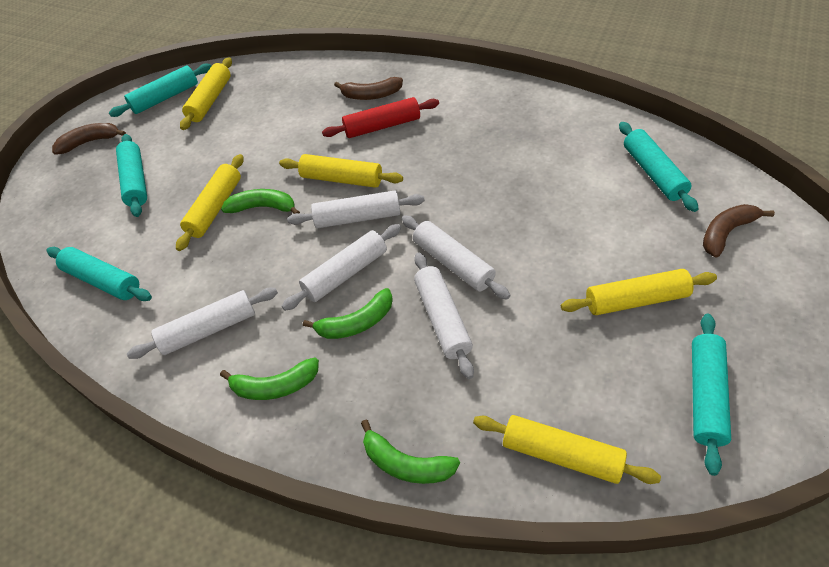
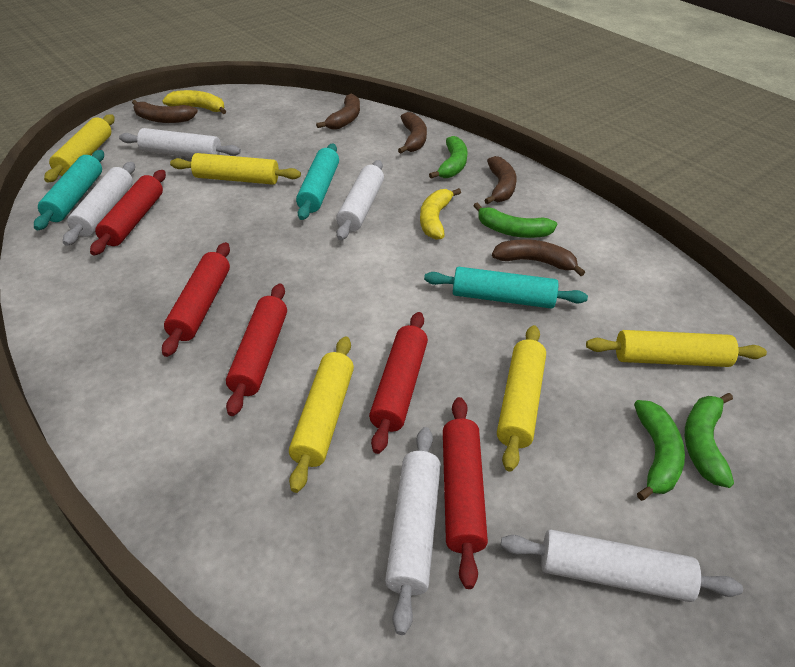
brown banana: 3 -> 5
red rolling pin: 1 -> 5
turquoise rolling pin: 5 -> 3
yellow banana: 0 -> 2

